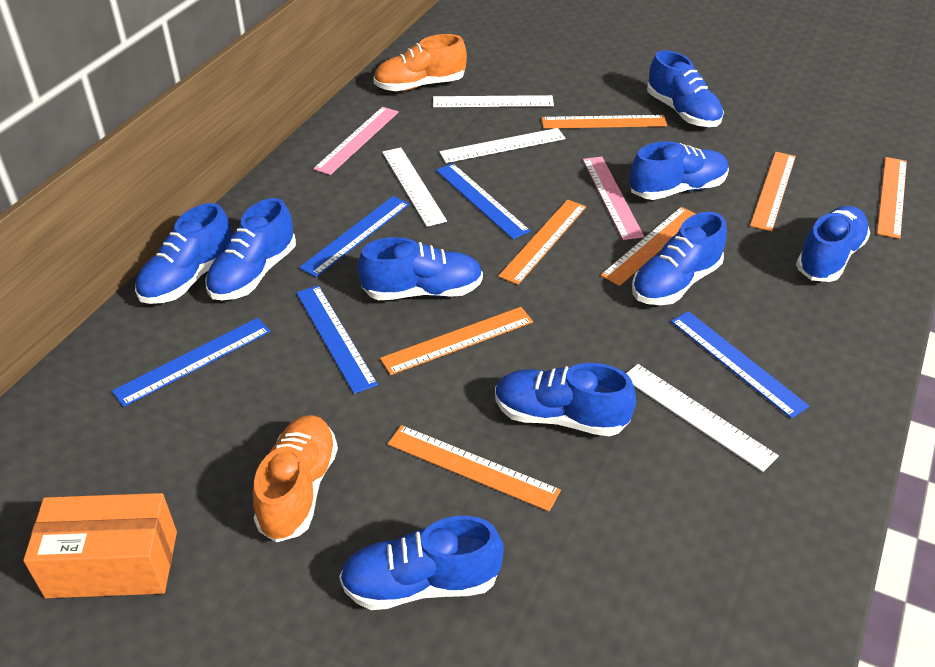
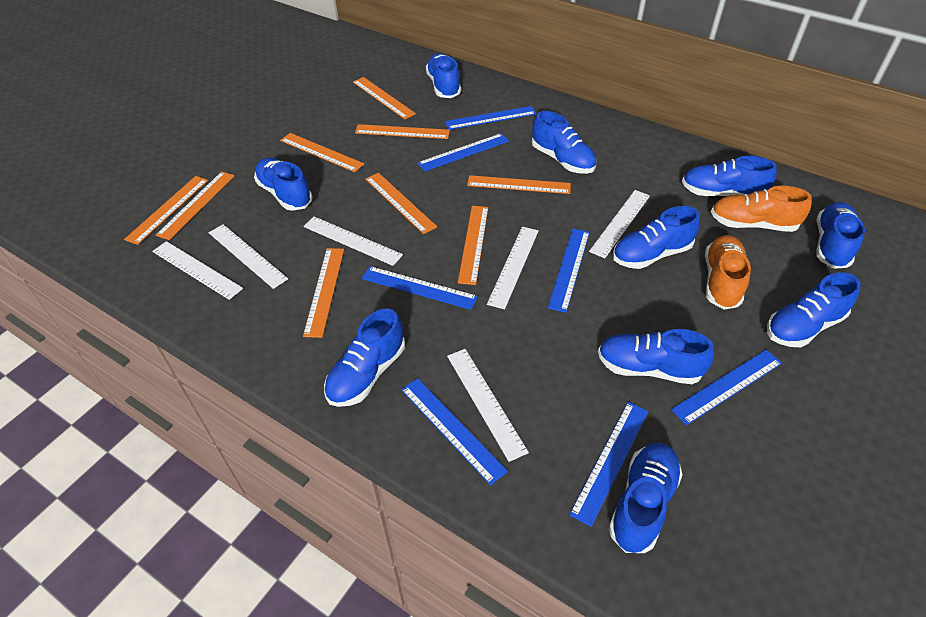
blue ruler: 5 -> 7
blue shoe: 9 -> 10
orange box: 1 -> 0
orange ruler: 7 -> 9
pink ruler: 2 -> 0
white ruler: 4 -> 6

